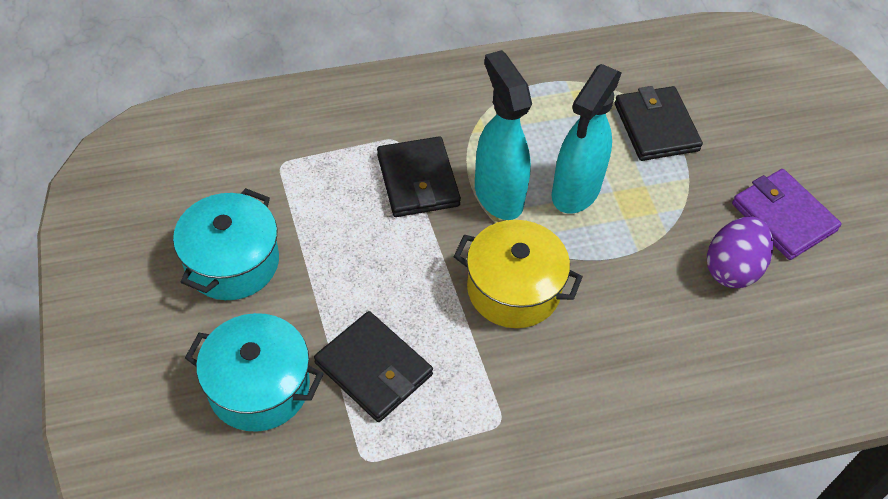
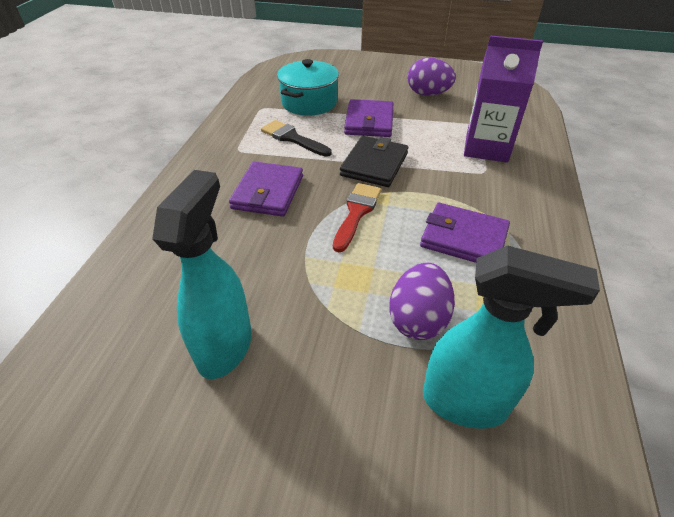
black brush: 0 -> 1
black wallet: 3 -> 1
purple carton: 0 -> 1
purple egg: 1 -> 2
purple wallet: 1 -> 3
red brush: 0 -> 1
turquoise pot: 2 -> 1
yellow pot: 1 -> 0

